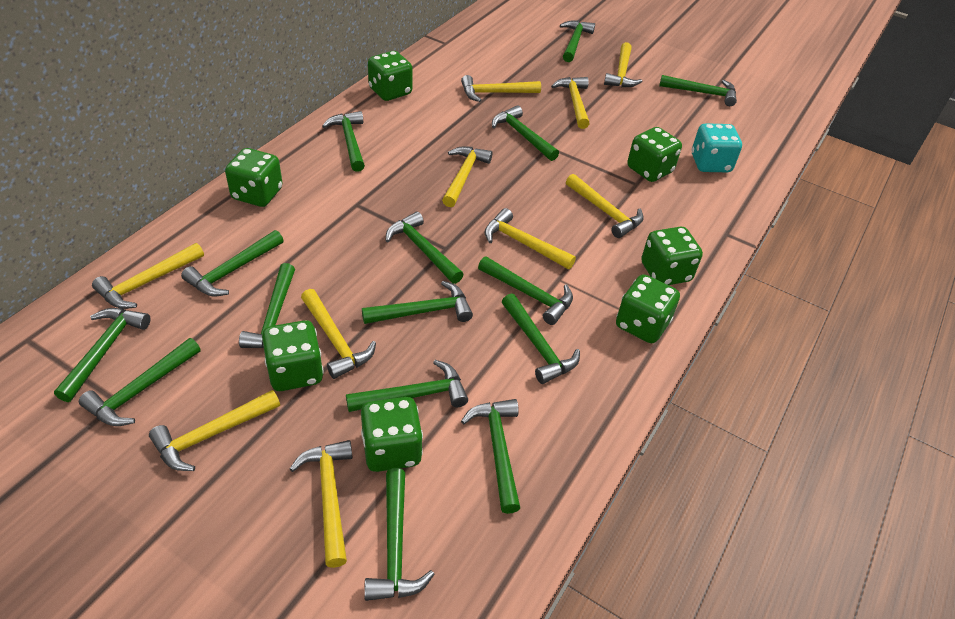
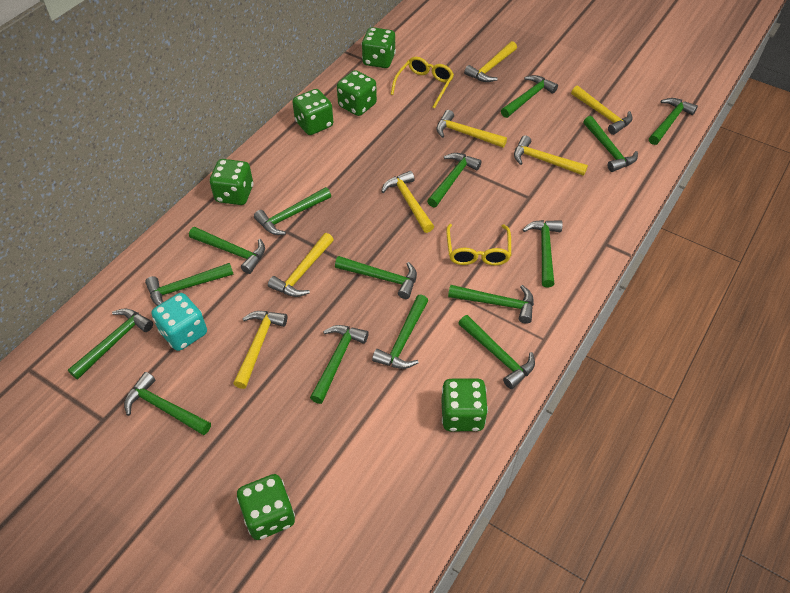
green dice: 7 -> 6
yellow glasses: 0 -> 2
yellow hammer: 10 -> 7

